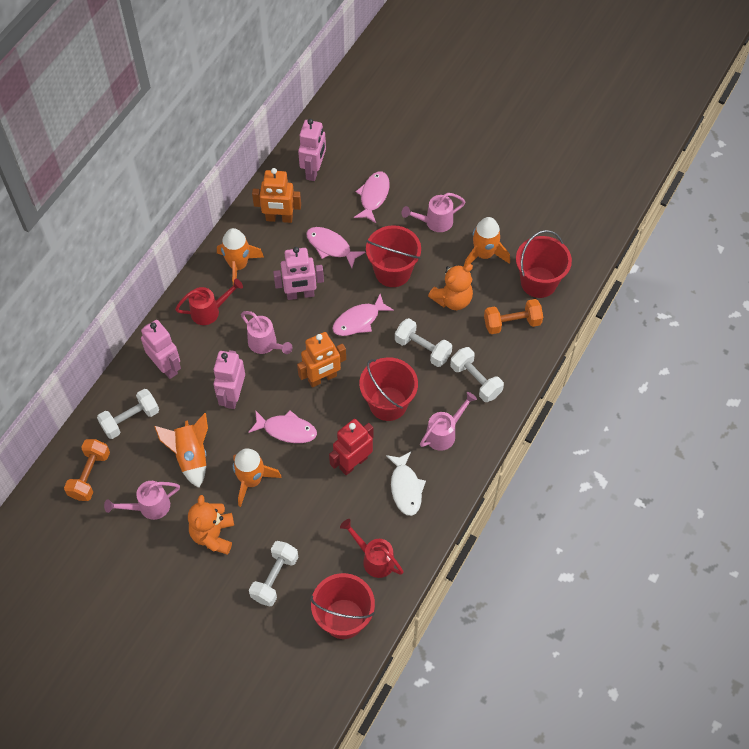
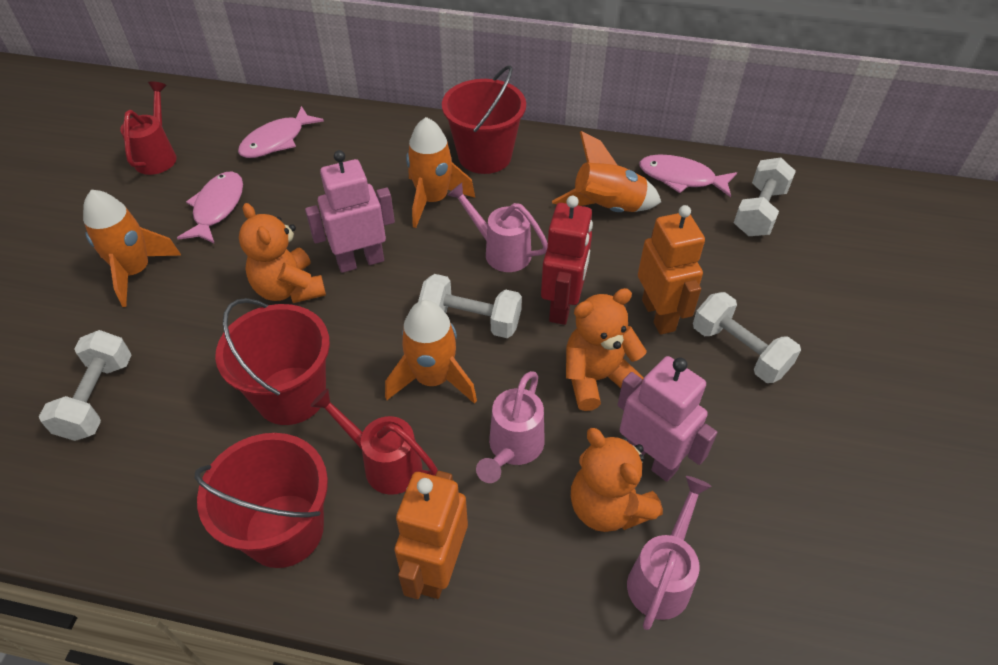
orange dumbbell: 2 -> 0
orange teddy bear: 2 -> 3
pink fish: 4 -> 3
pink robot: 4 -> 2
pink watering can: 4 -> 3
red bucket: 4 -> 3
white fish: 1 -> 0

